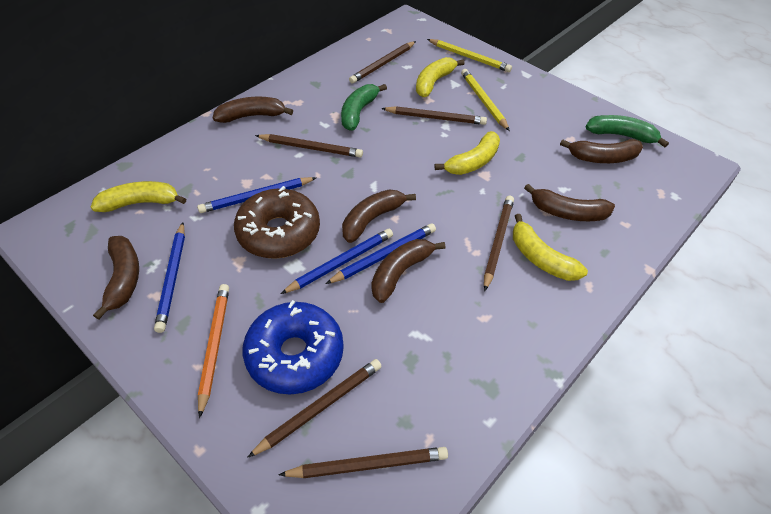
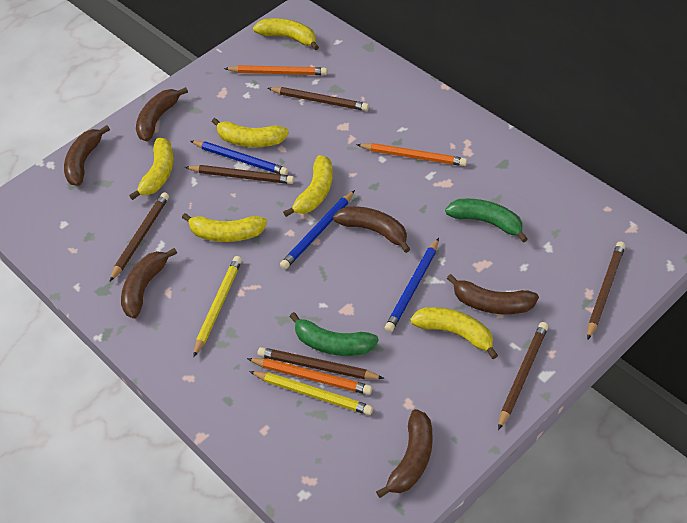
blue donut: 1 -> 0
blue pencil: 4 -> 3
brown donut: 1 -> 0
orange pencil: 1 -> 3
yellow banana: 4 -> 6

